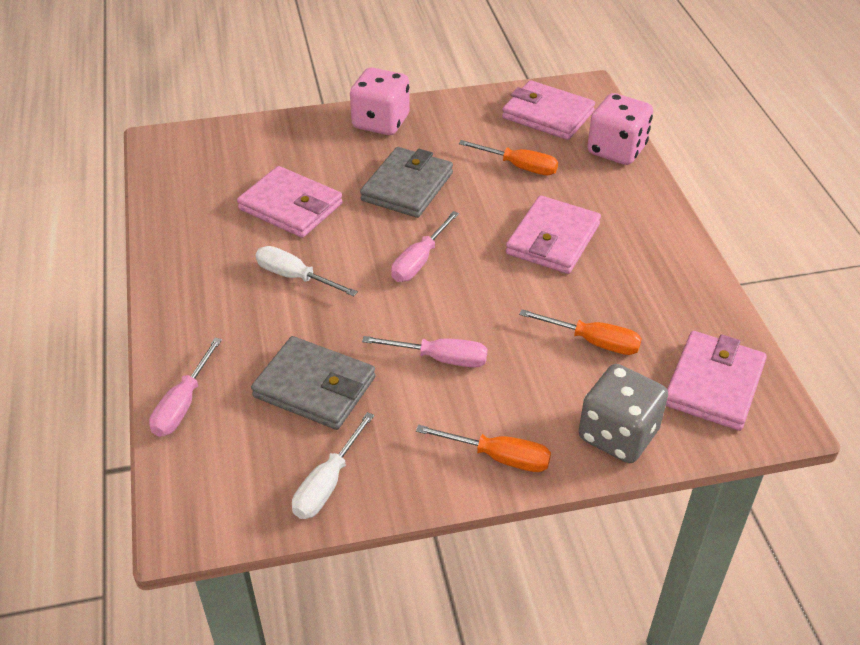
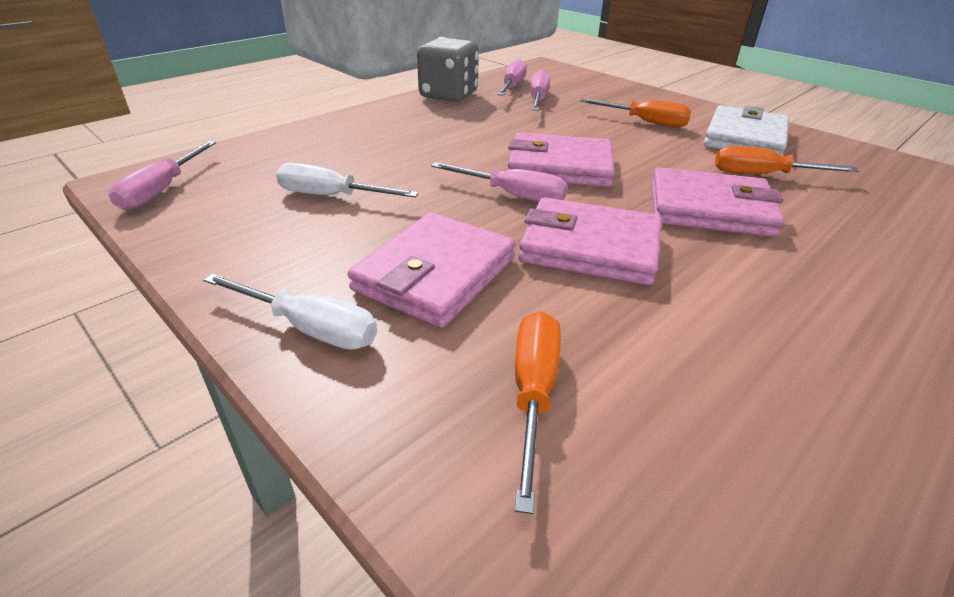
grey wallet: 2 -> 0
pink dice: 2 -> 0
pink screwdriver: 3 -> 4
white wallet: 0 -> 1

